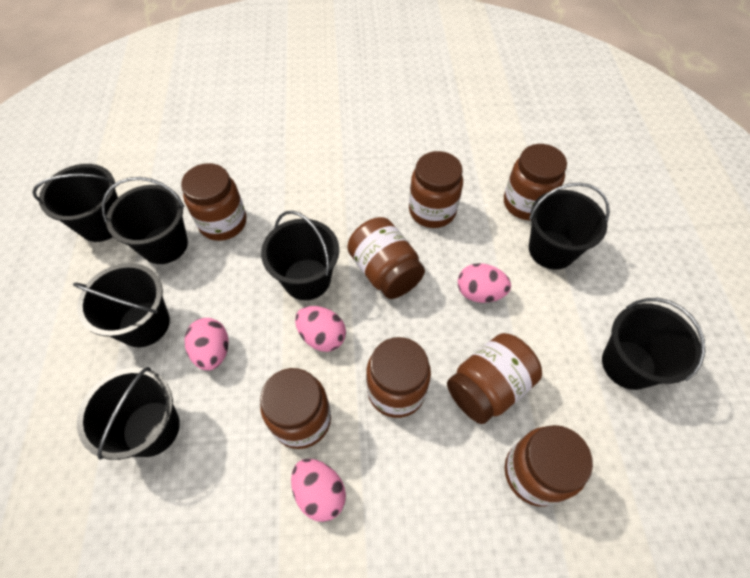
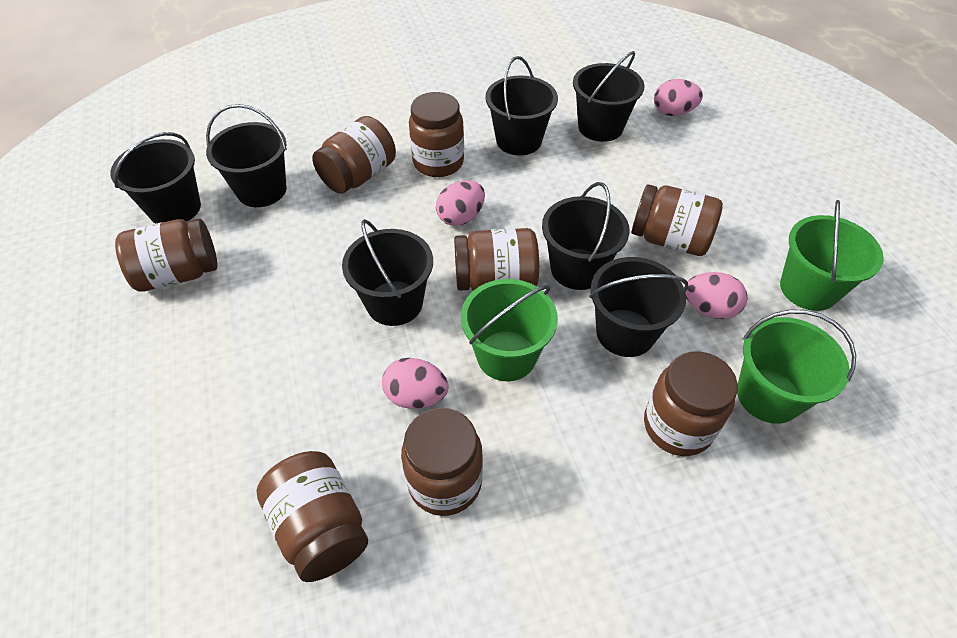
green bucket: 0 -> 3

